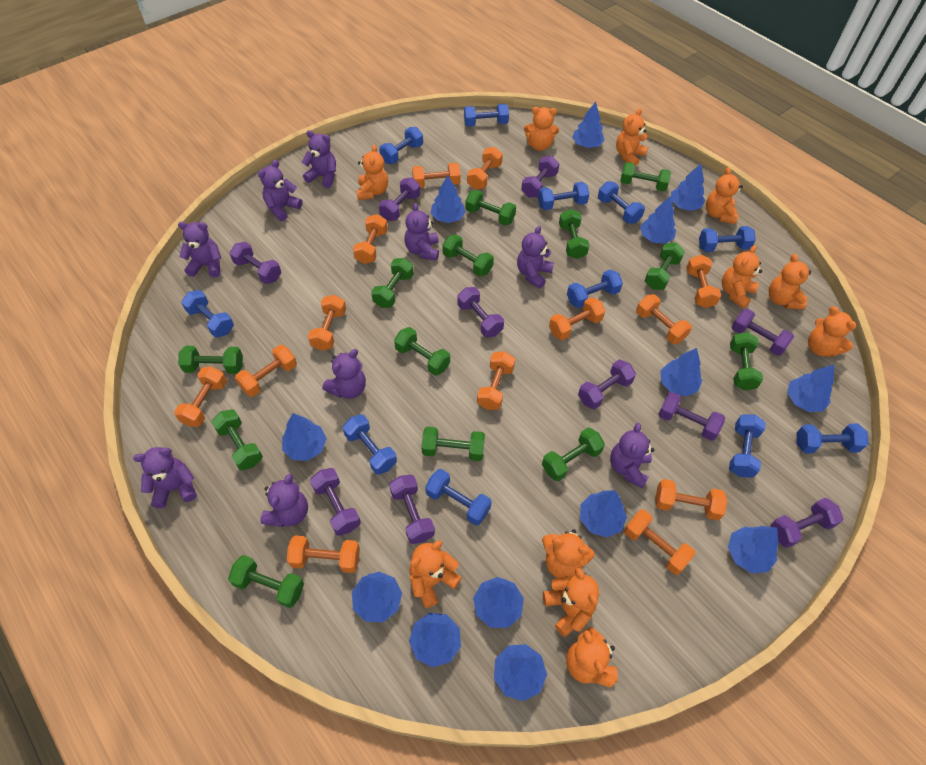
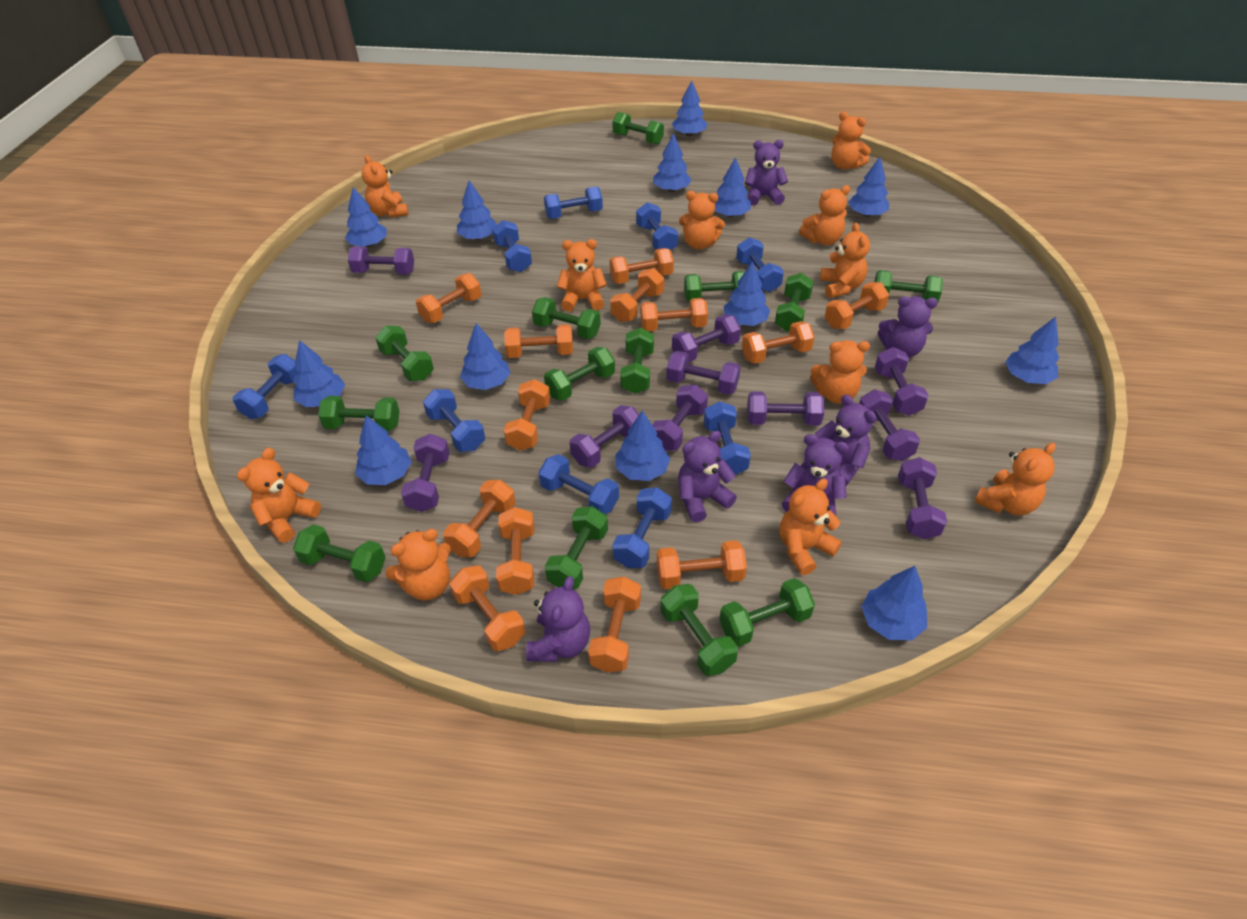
blue dumbbell: 11 -> 9
purple teddy bear: 9 -> 6

